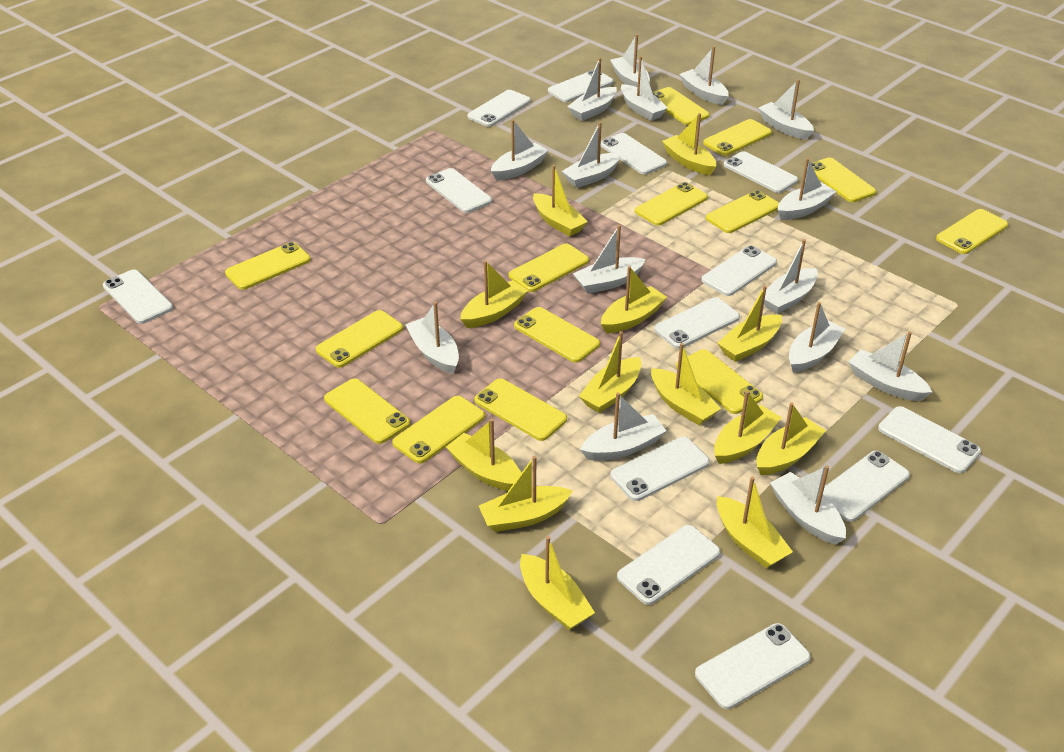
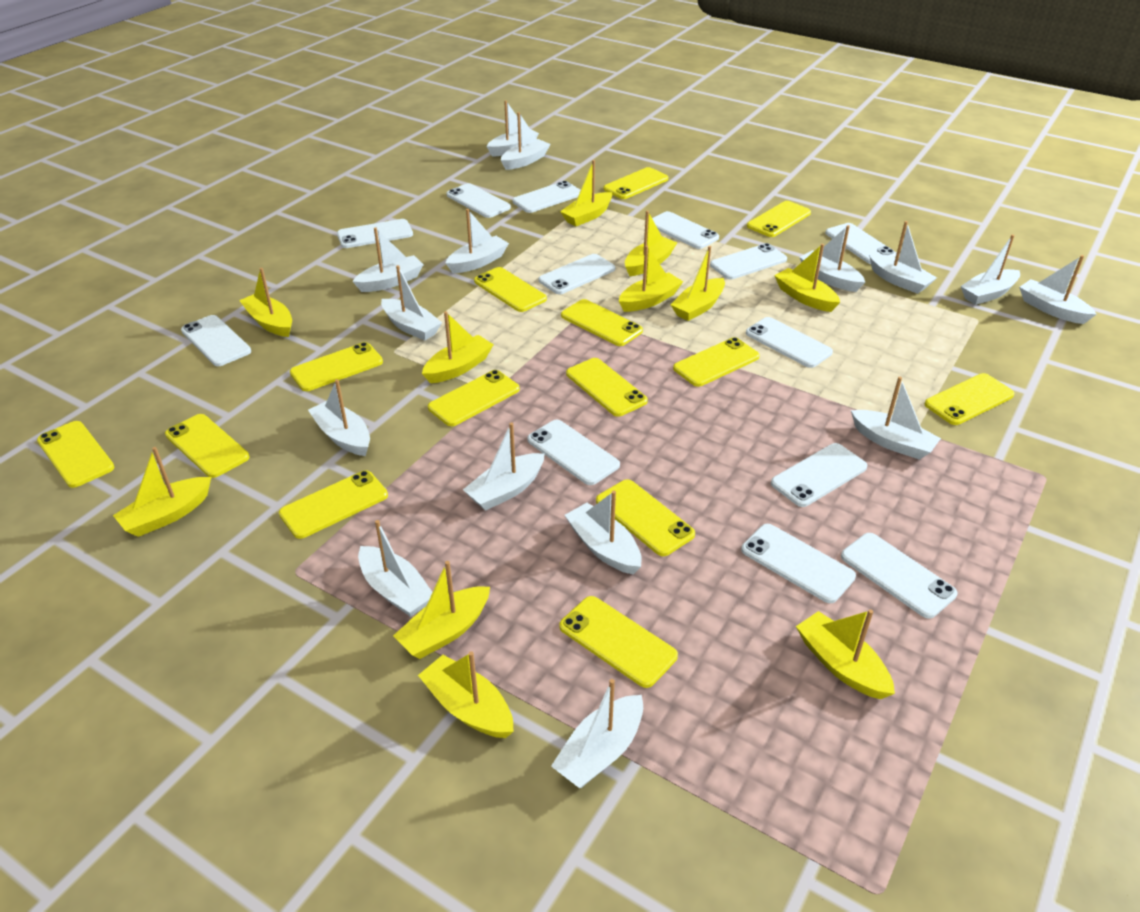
yellow boat: 13 -> 11

